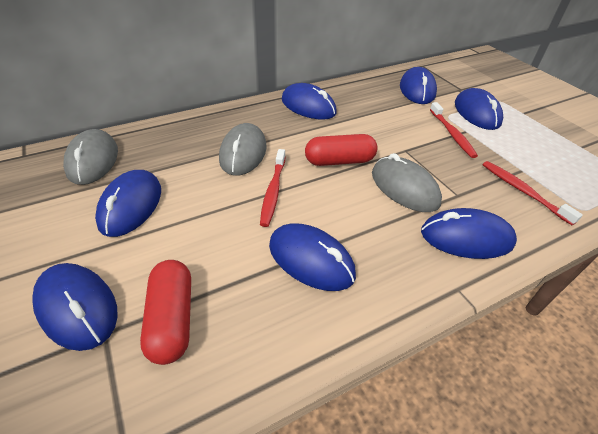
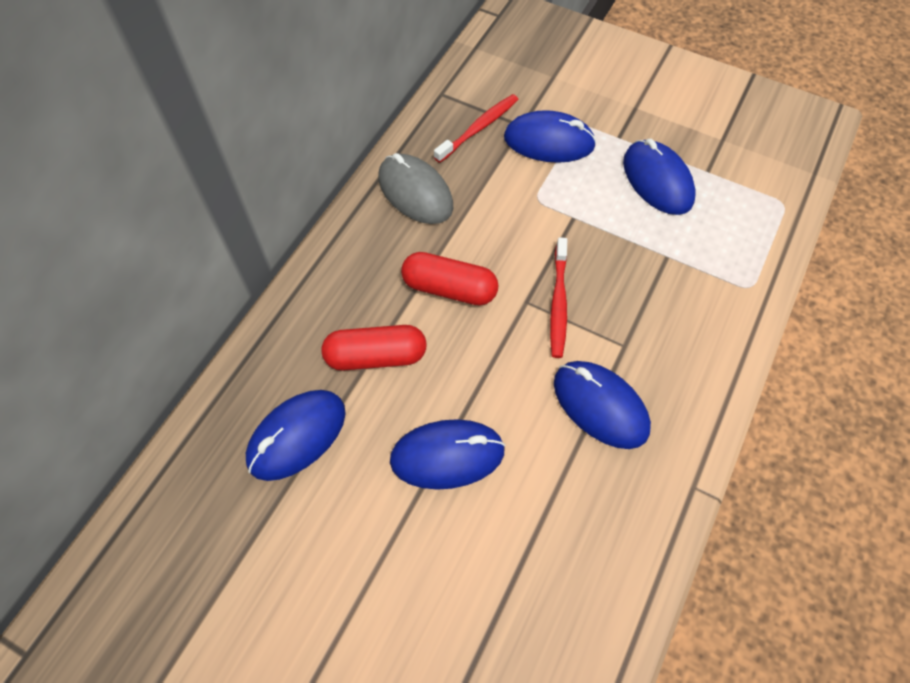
blue mouse: 7 -> 5
grey mouse: 3 -> 1
red toothbrush: 3 -> 2

